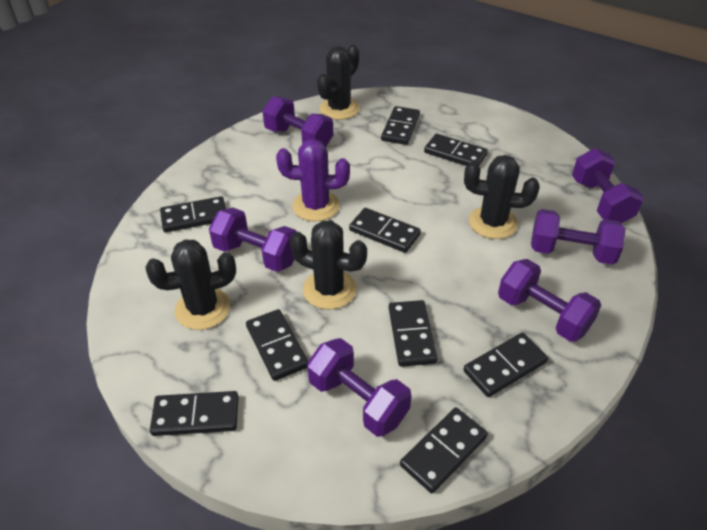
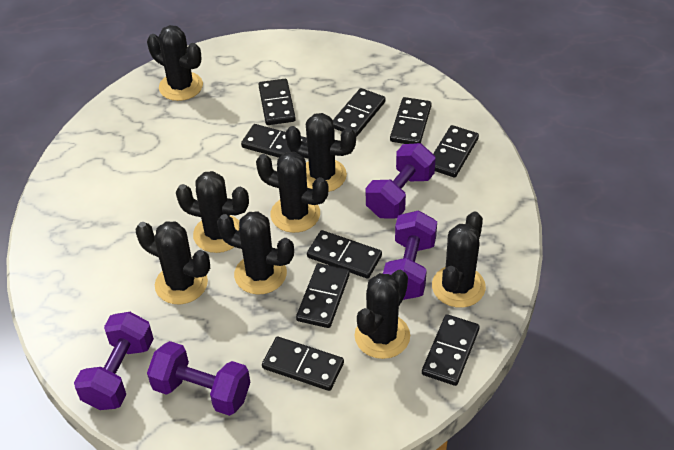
black cactus: 4 -> 8
purple cactus: 1 -> 0
purple dumbbell: 6 -> 4

